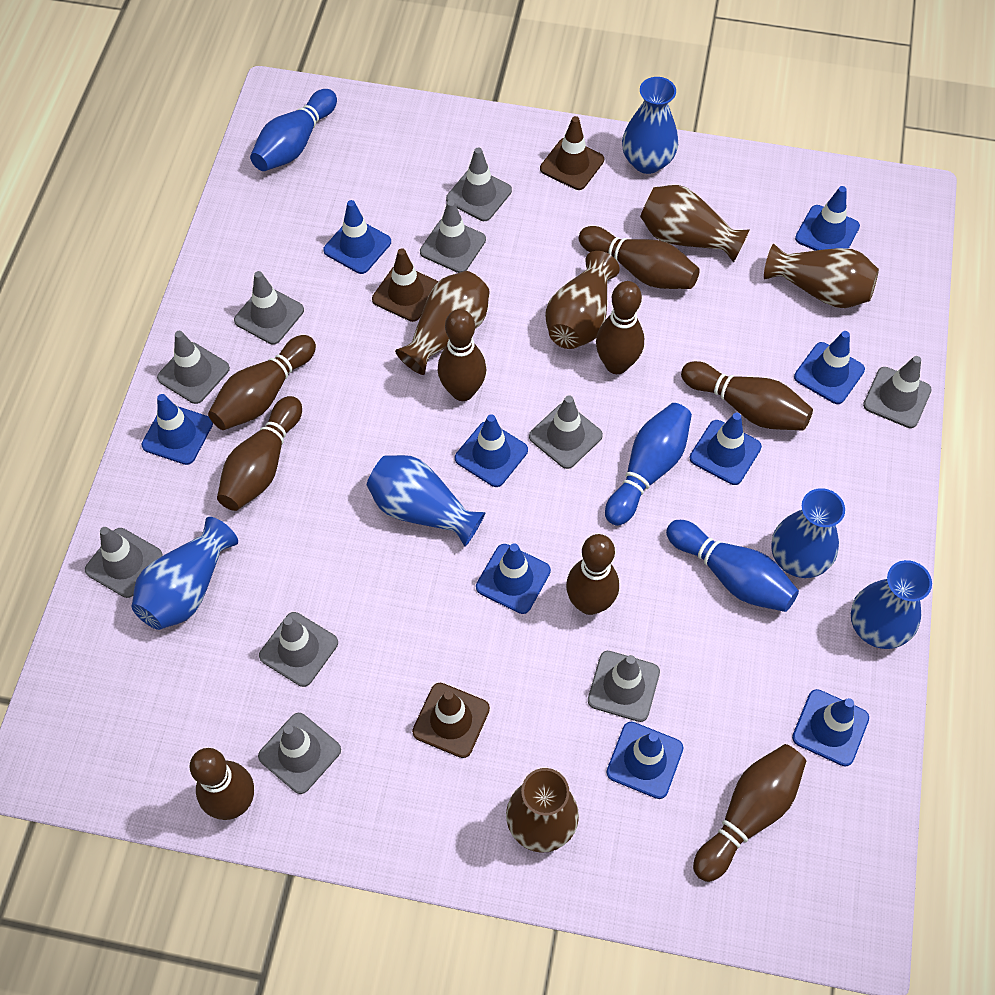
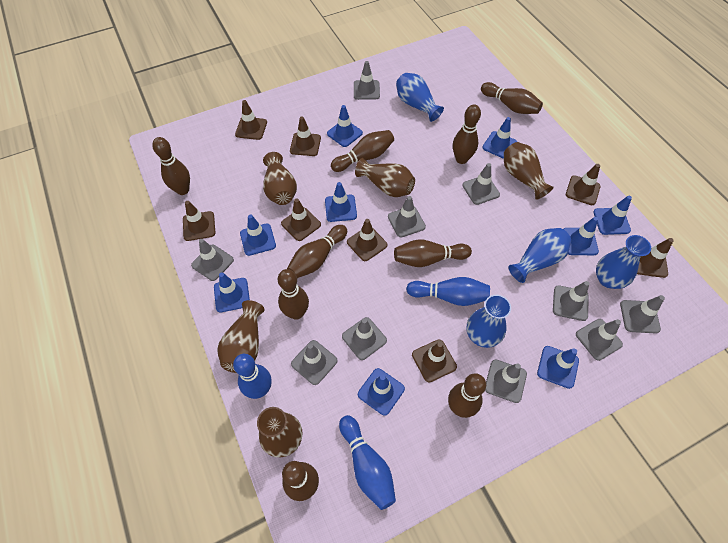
blue vase: 5 -> 4
brown traffic cone: 3 -> 8

